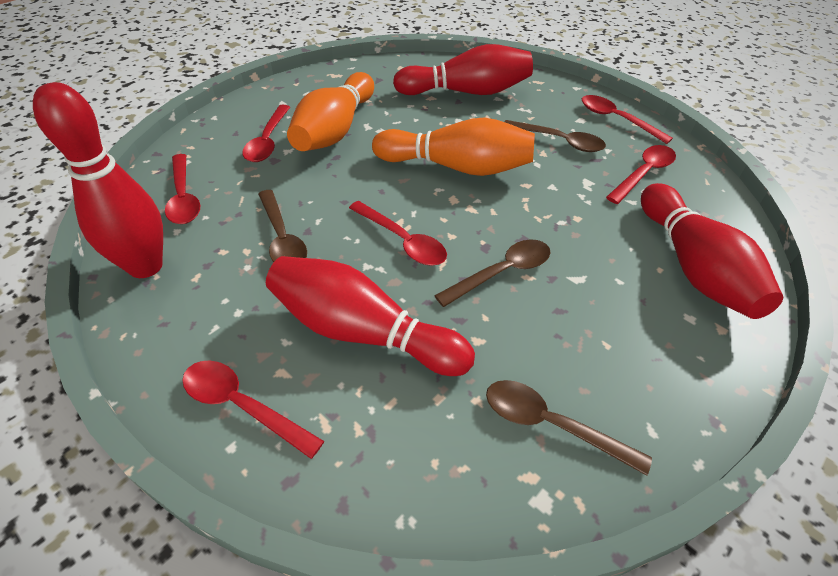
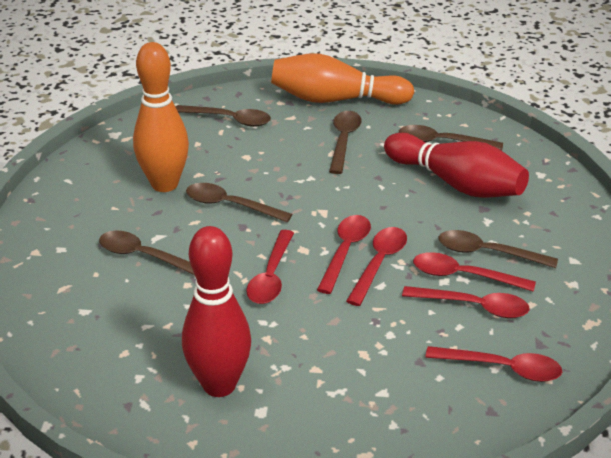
brown spoon: 4 -> 6
red bowling pin: 4 -> 2

